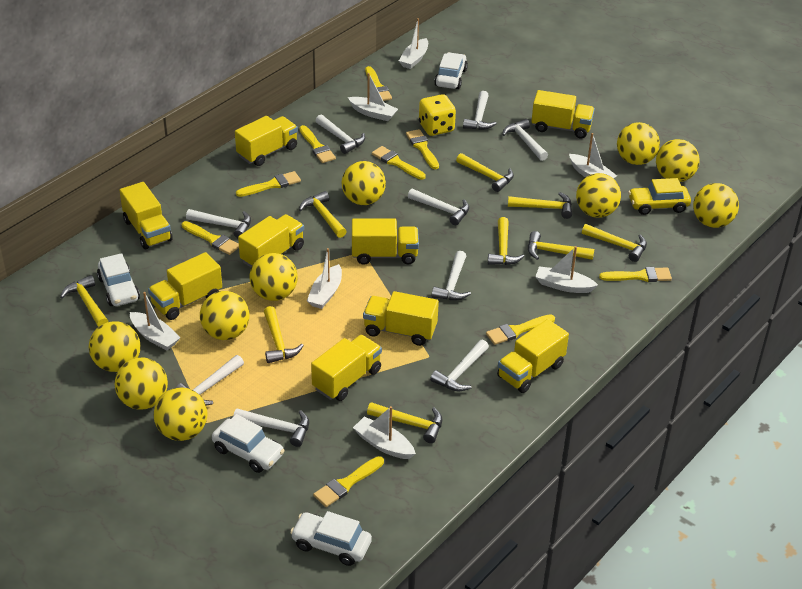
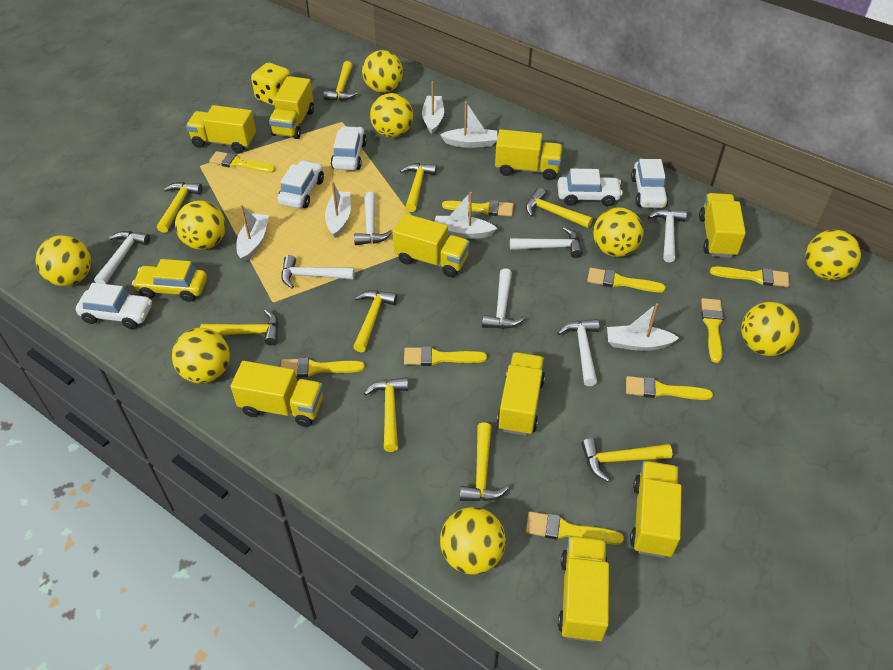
white boat: 7 -> 6
white car: 4 -> 5
white hammer: 9 -> 7
yellow ball: 10 -> 9

